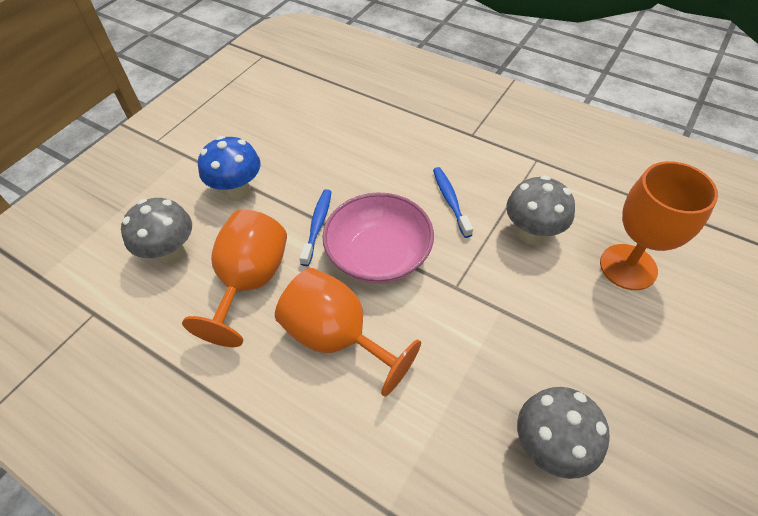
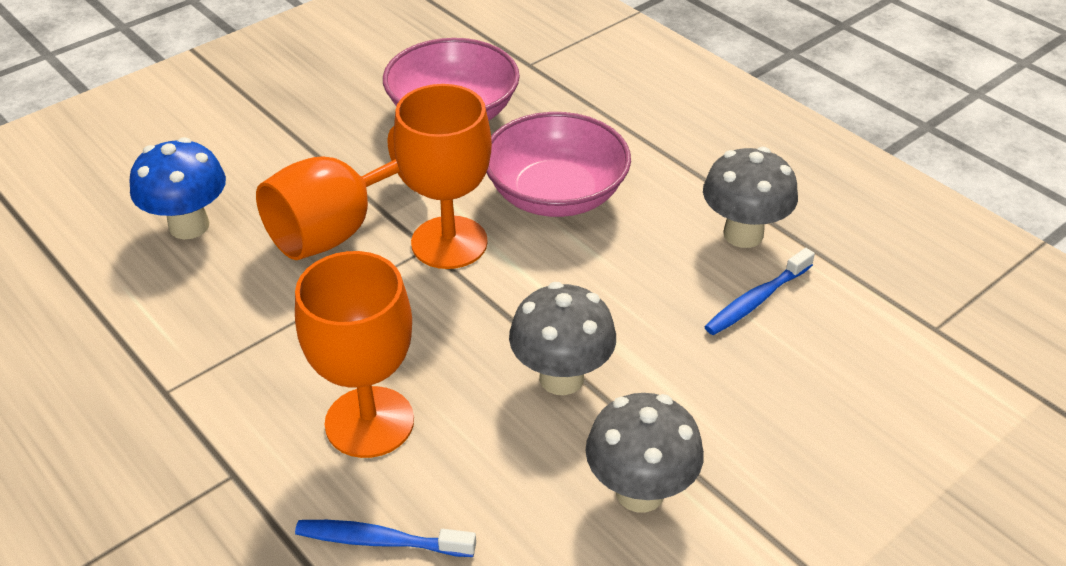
pink bowl: 1 -> 2

